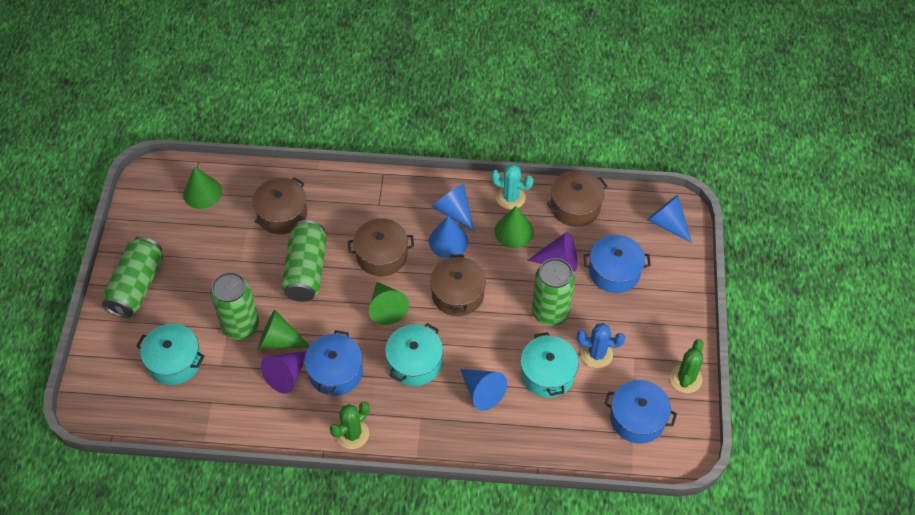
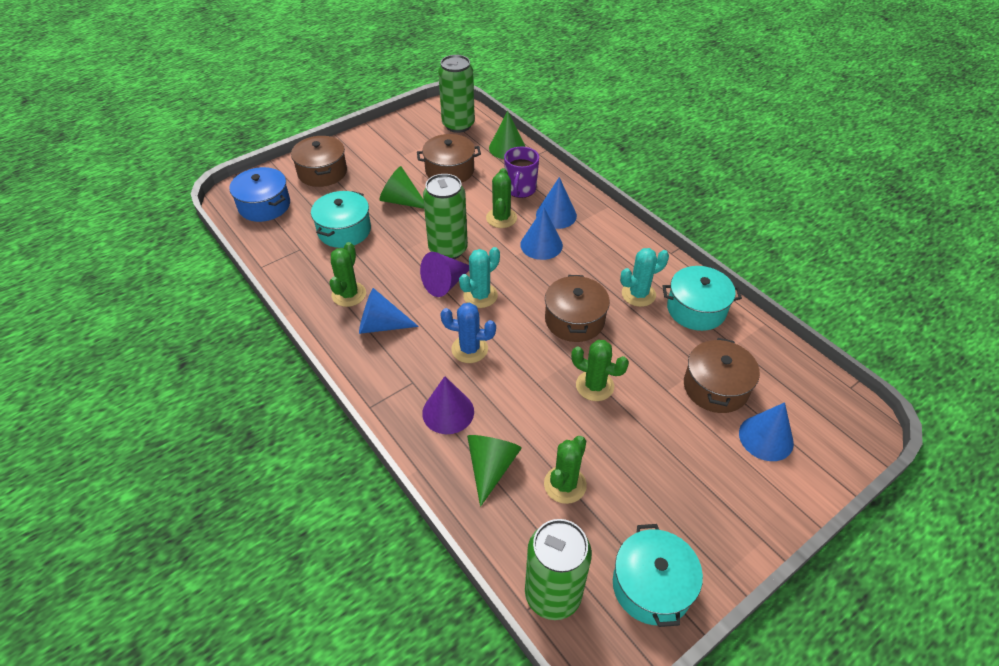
blue pot: 3 -> 1
green cactus: 2 -> 4
green can: 4 -> 3
green cone: 4 -> 3
purple mug: 0 -> 1
turquoise cactus: 1 -> 2

